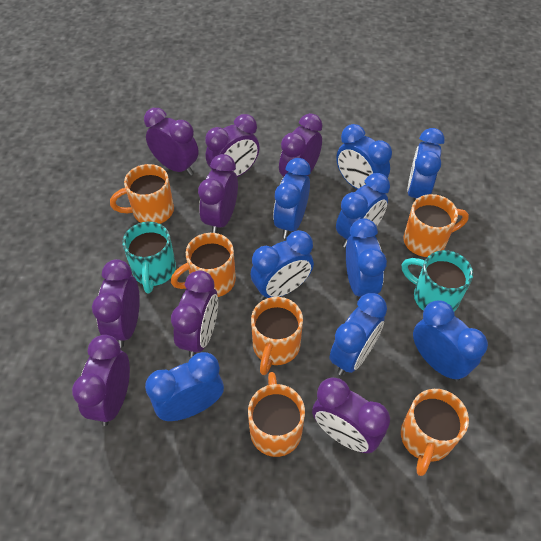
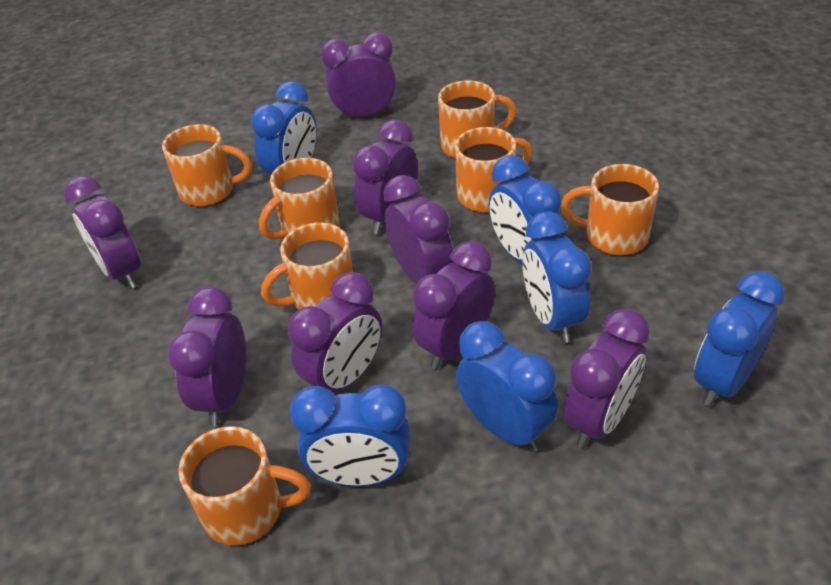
blue clock: 9 -> 6
orange mug: 6 -> 7
turquoise mug: 2 -> 0

